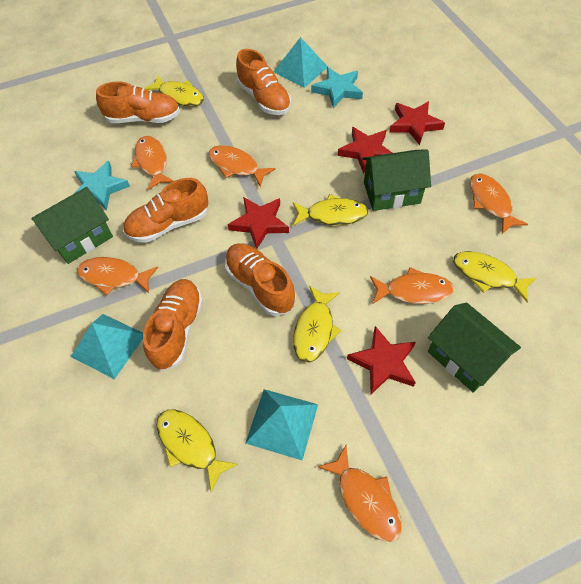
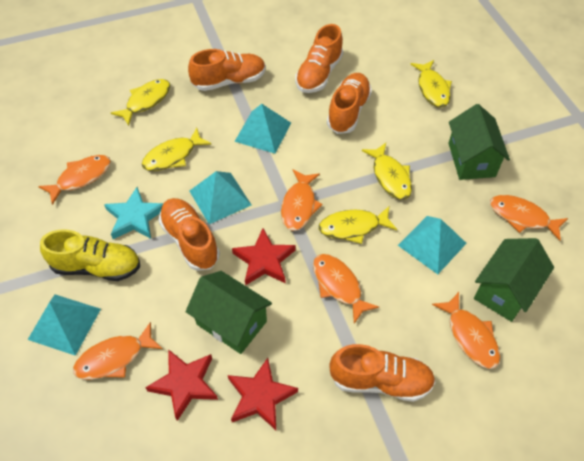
red star: 4 -> 3
turquoise pyramid: 3 -> 4
turquoise star: 2 -> 1
yellow shoe: 0 -> 1

